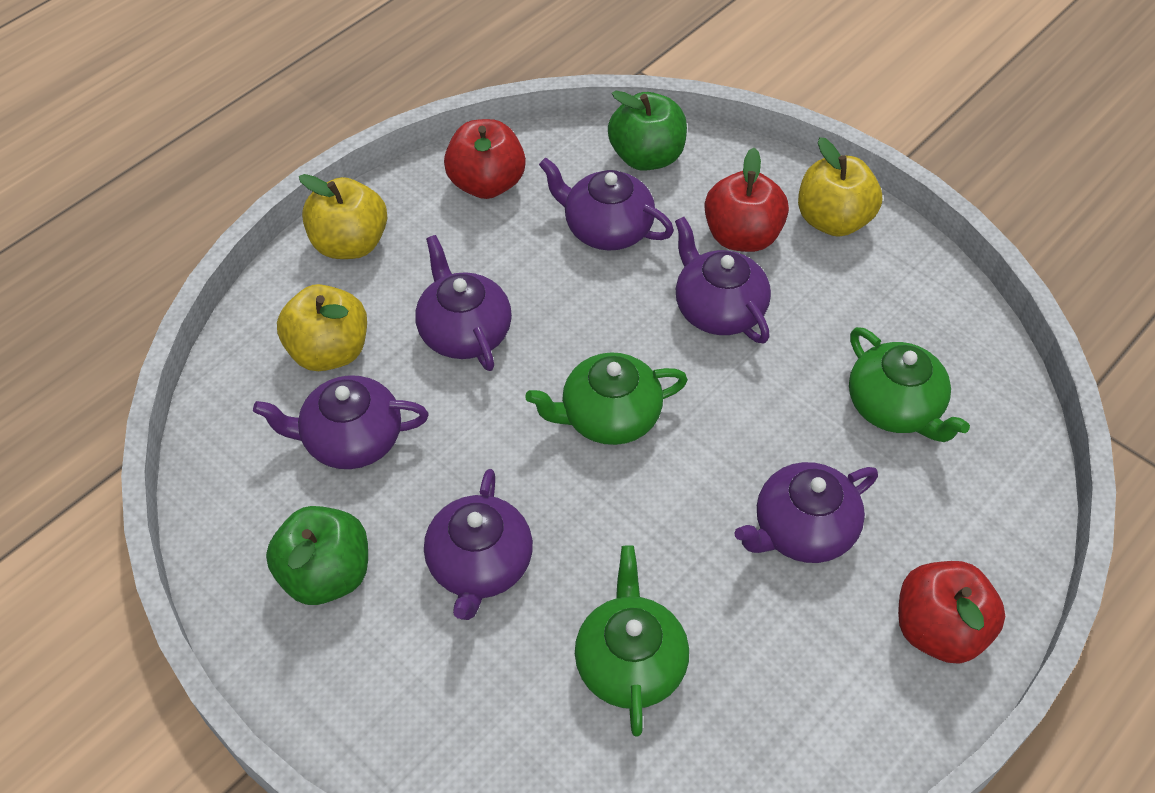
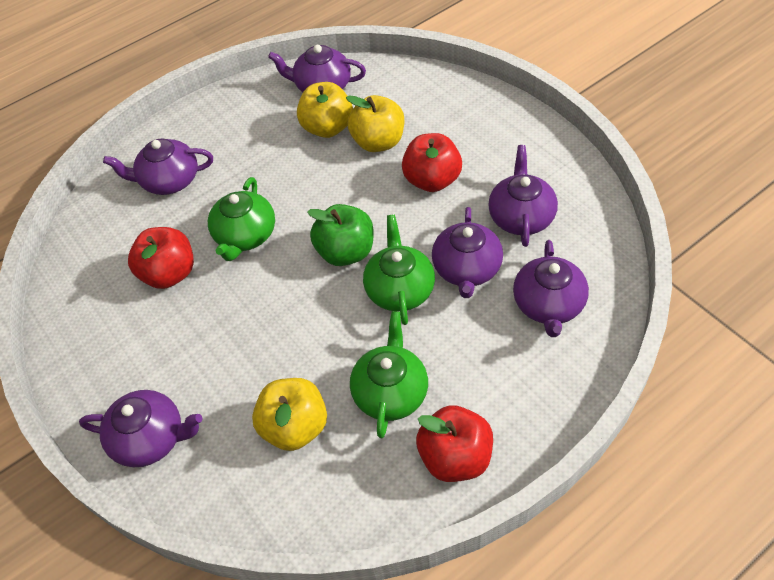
green apple: 2 -> 1

